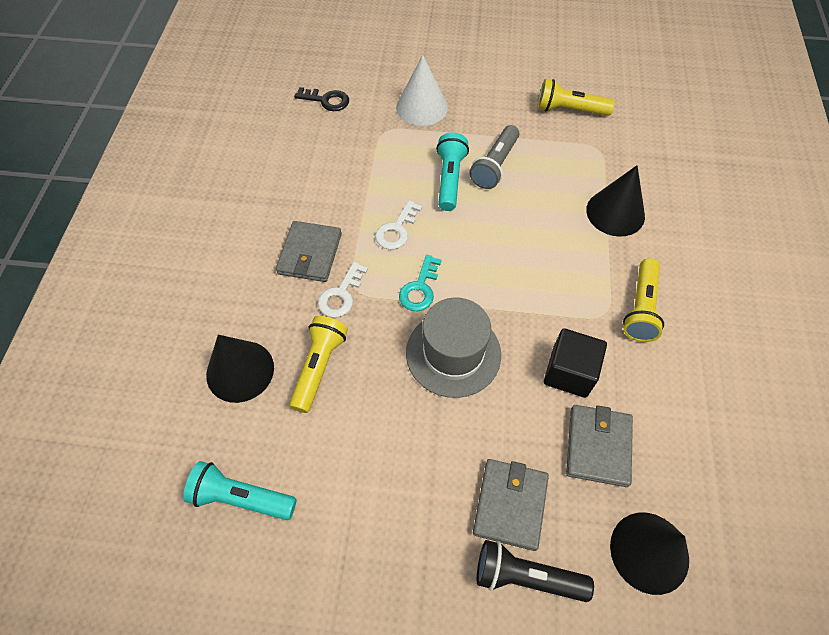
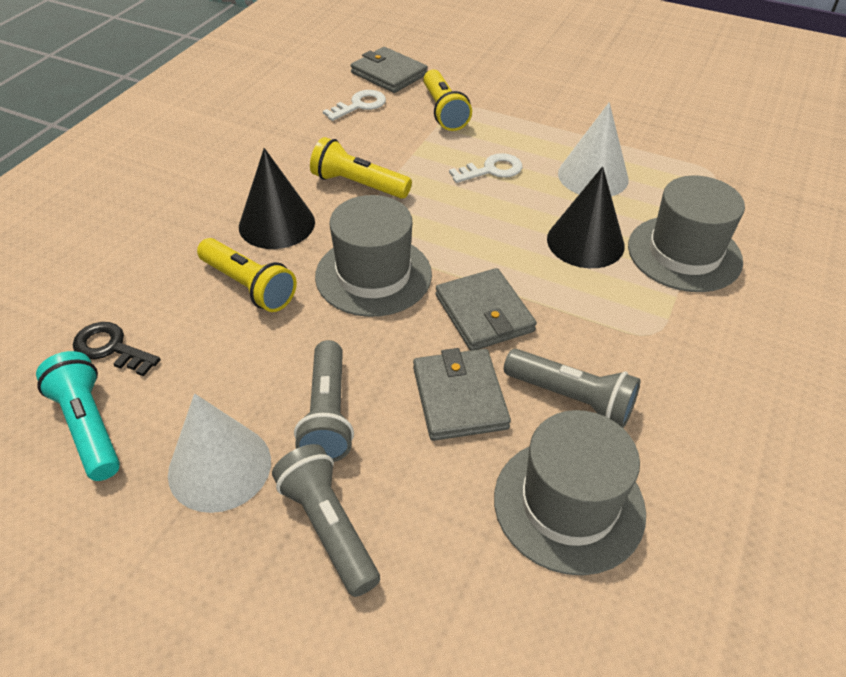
black cone: 3 -> 2
black cube: 1 -> 0
black flashlight: 1 -> 0
grey flashlight: 1 -> 3
grey hat: 1 -> 3
turquoise flashlight: 2 -> 1
turquoise key: 1 -> 0
white cone: 1 -> 2

